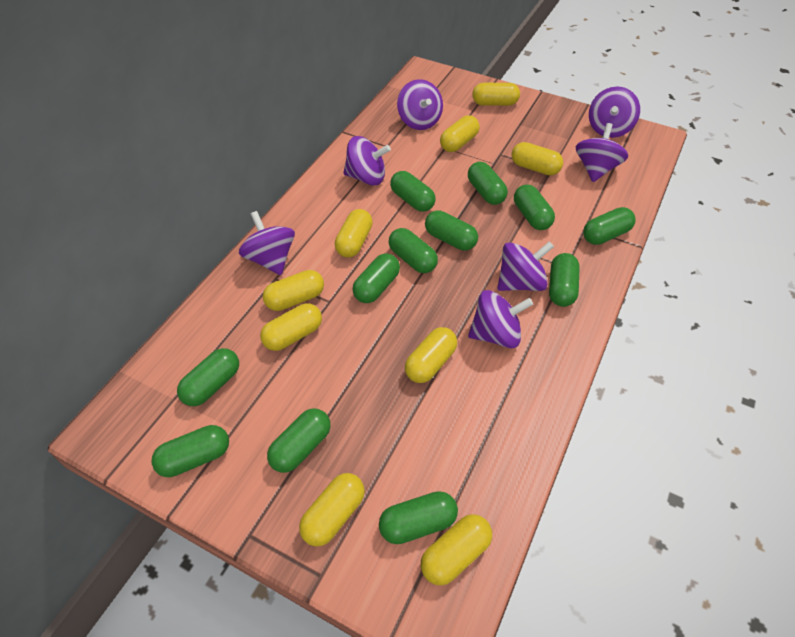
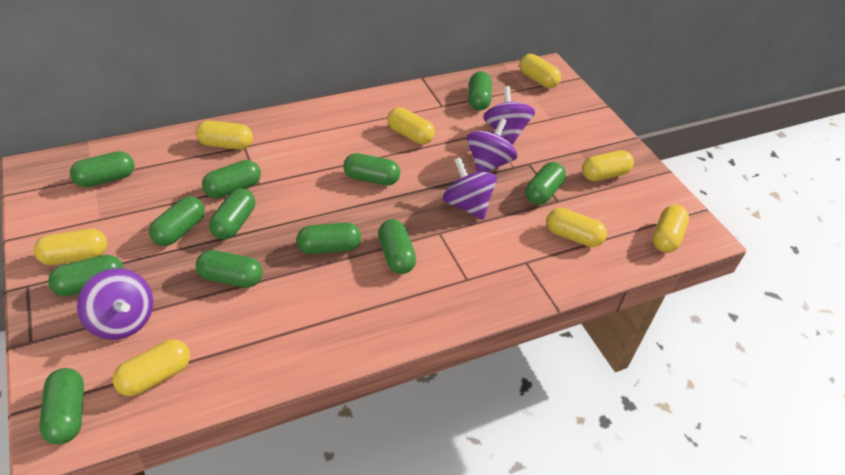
purple spinning top: 7 -> 4
yellow capsule: 9 -> 8

